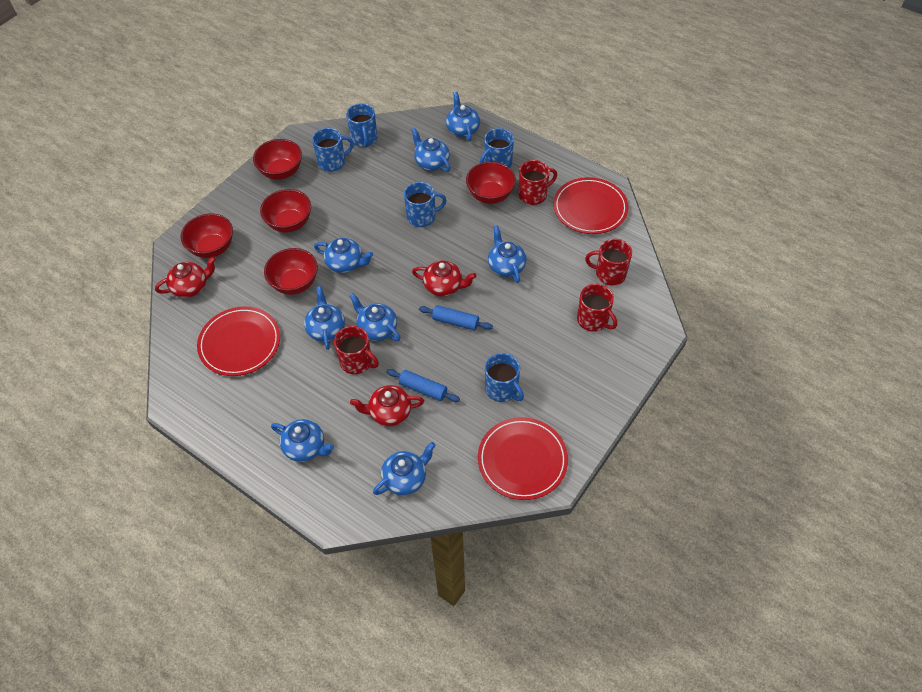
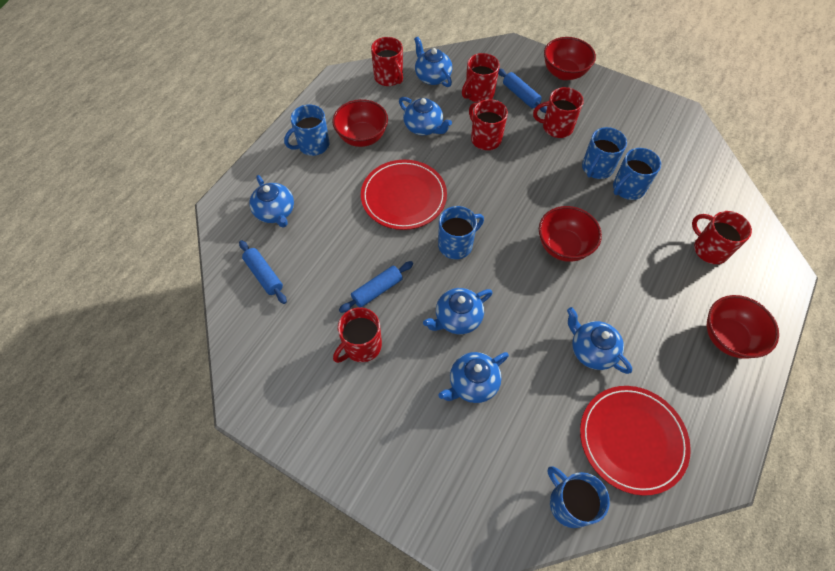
blue rolling pin: 2 -> 3
blue teapot: 8 -> 6
red bowl: 5 -> 4
red mug: 4 -> 6
red plate: 3 -> 2
red teapot: 3 -> 0

